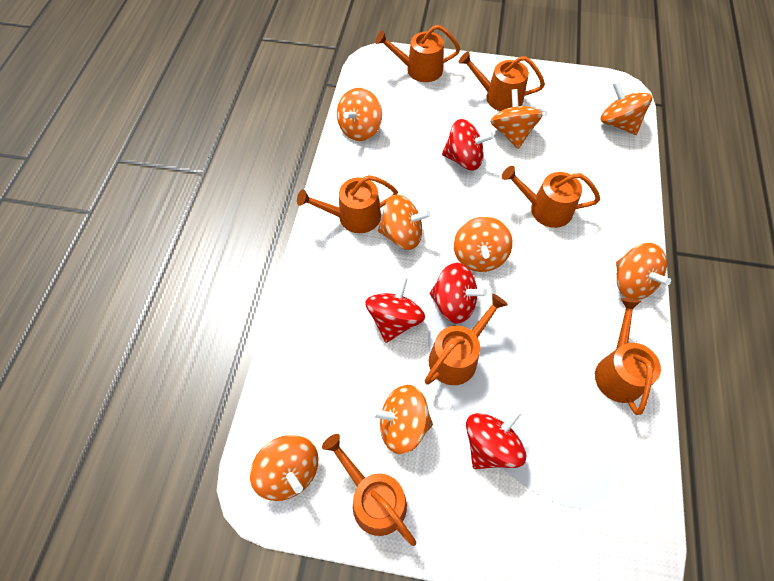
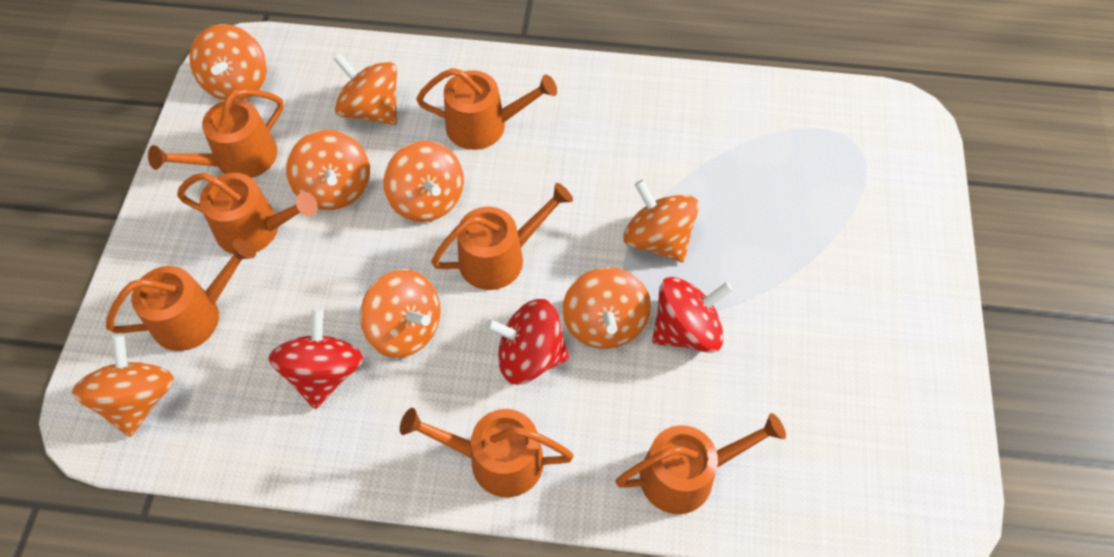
red spinning top: 4 -> 3

